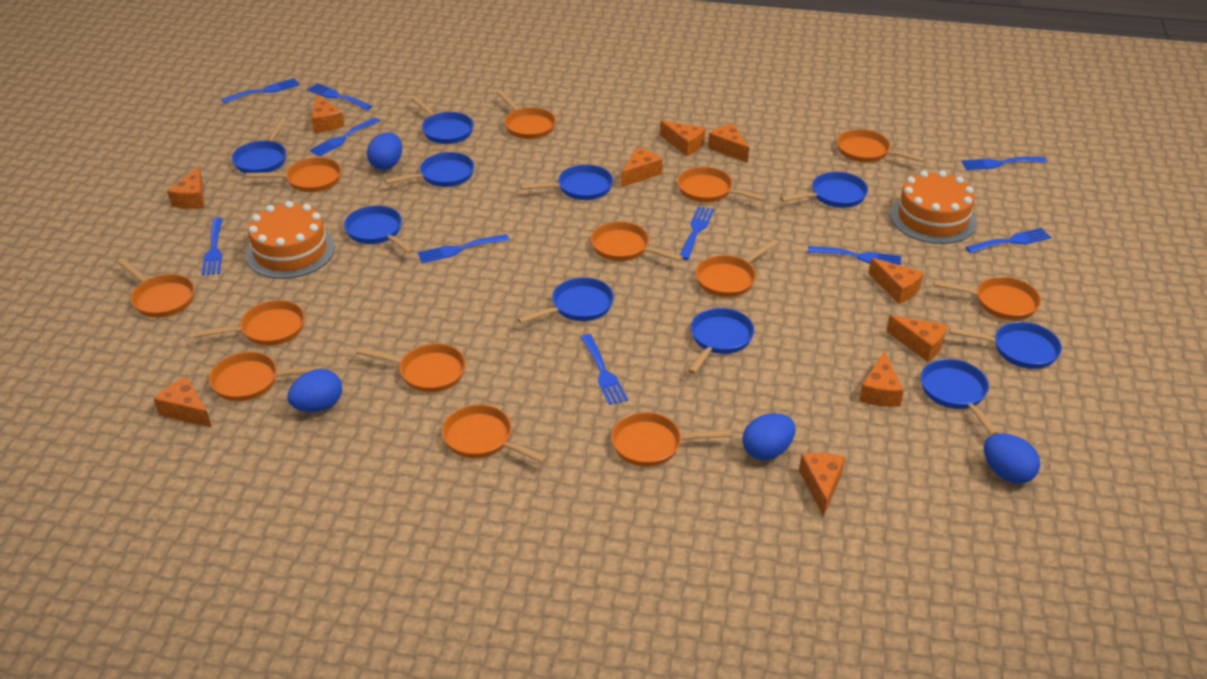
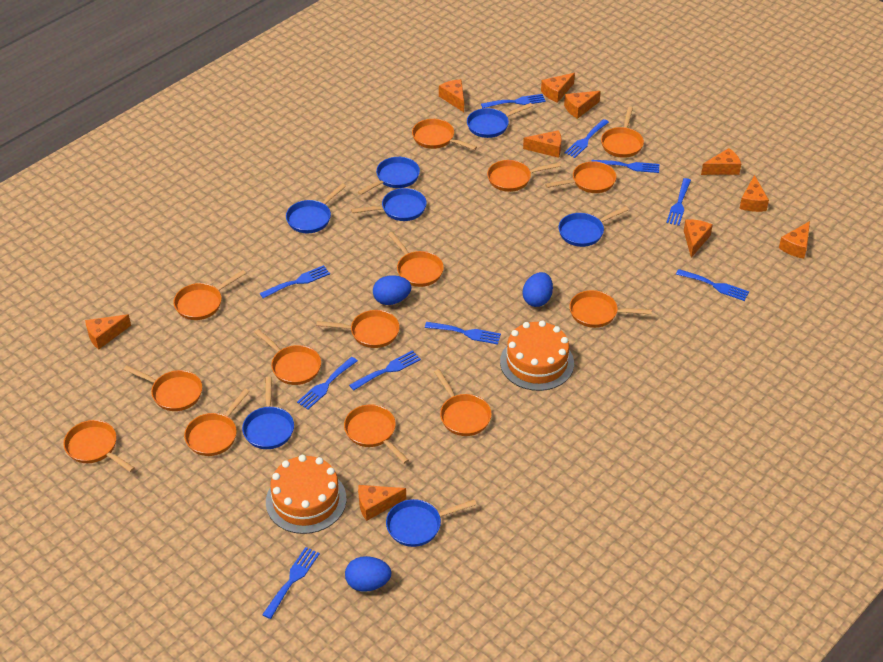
blue egg: 4 -> 3
blue pan: 10 -> 7
orange pan: 13 -> 14

